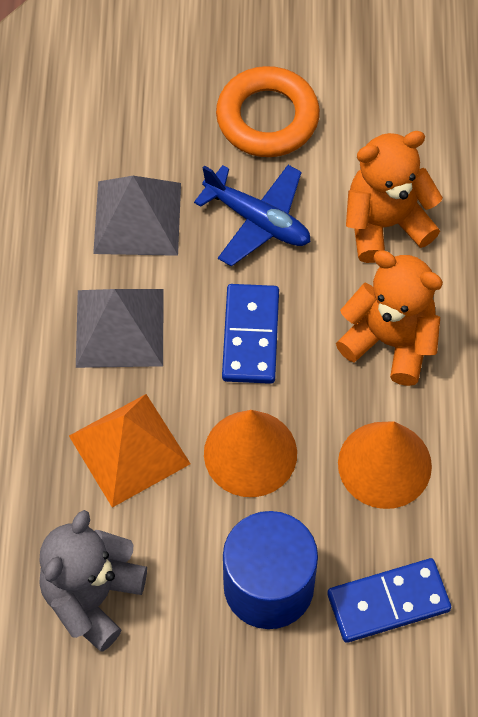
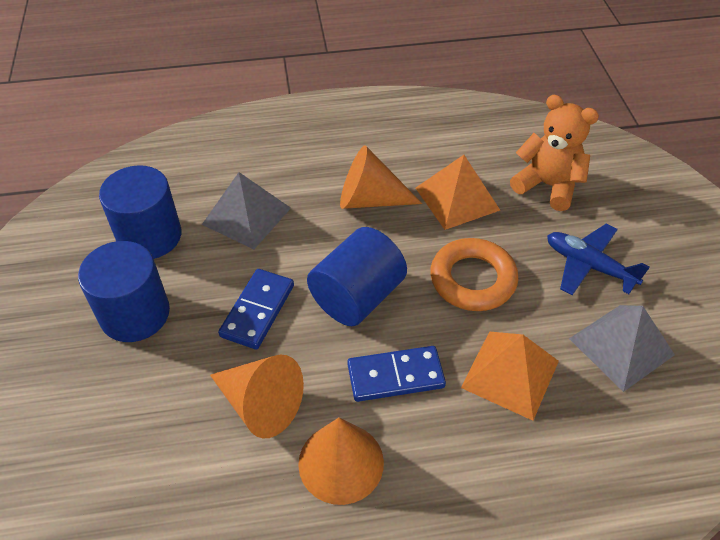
blue cylinder: 1 -> 3
grey teddy bear: 1 -> 0
orange cone: 2 -> 3
orange pyramid: 1 -> 2
orange teddy bear: 2 -> 1

